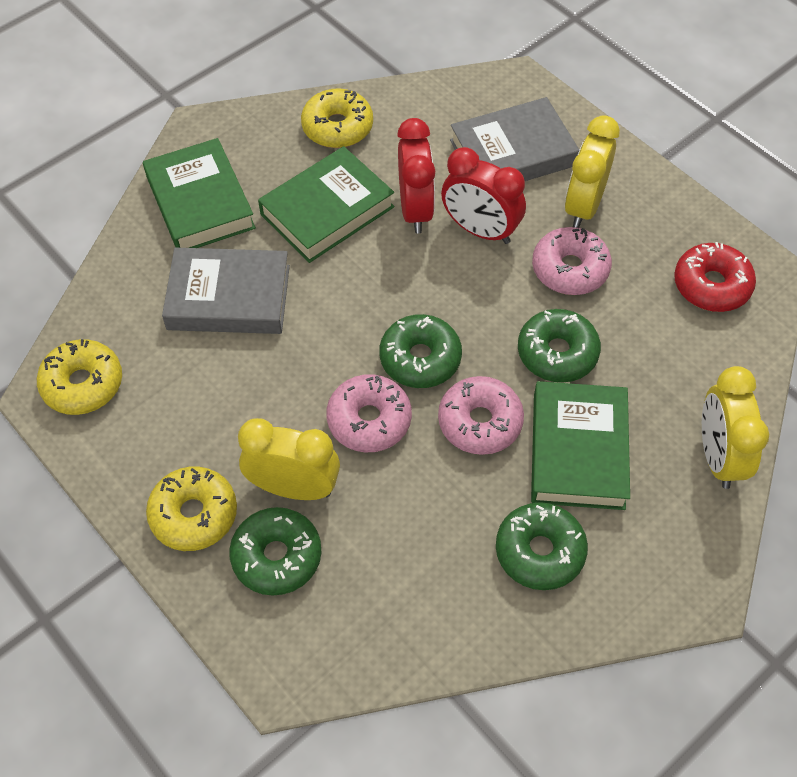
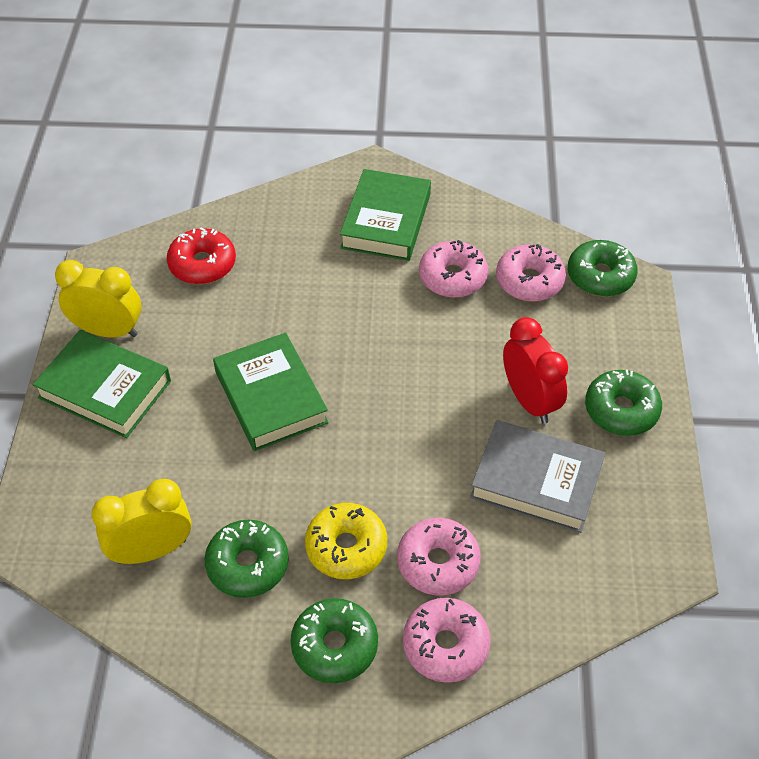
grey book: 2 -> 1
pink donut: 3 -> 4
red clock: 2 -> 1
yellow clock: 3 -> 2
yellow donut: 3 -> 1

